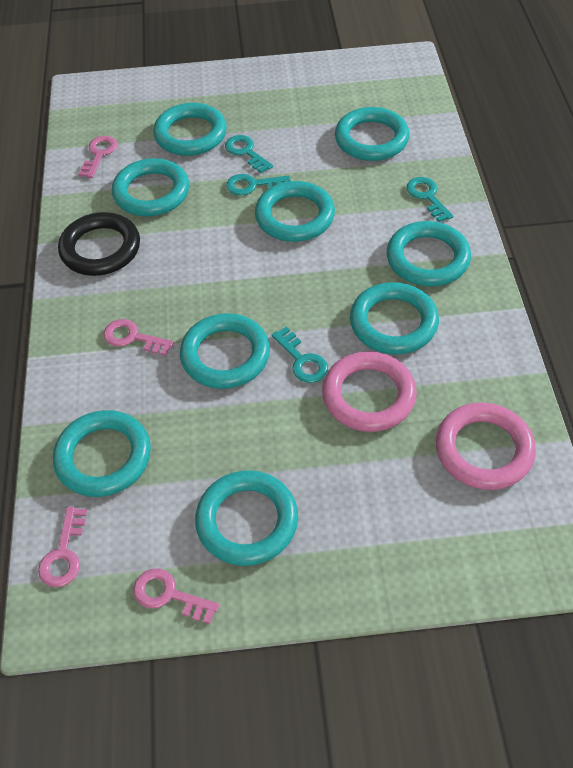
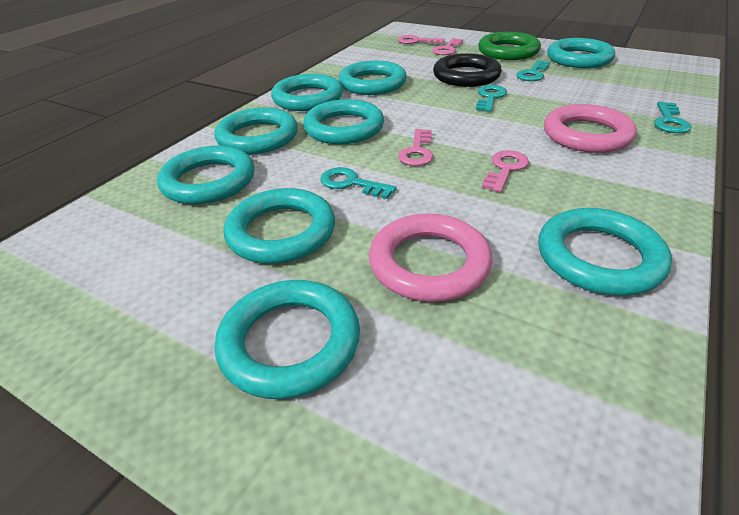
green ring: 0 -> 1

